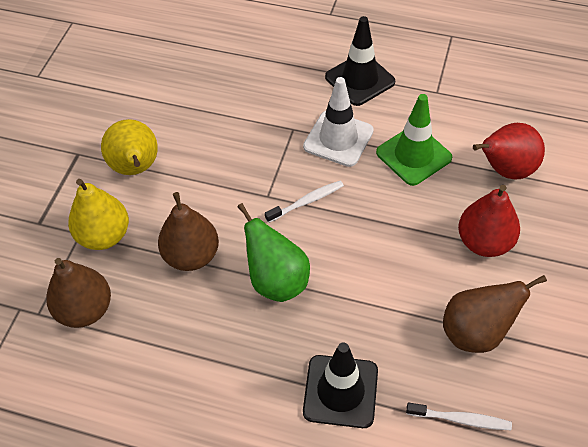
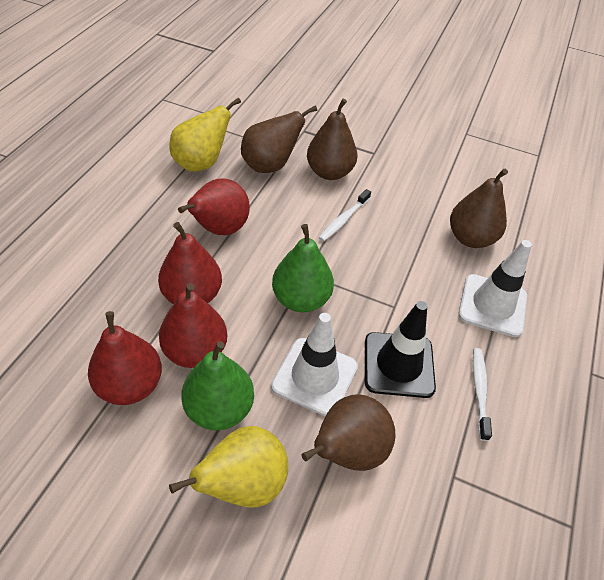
black traffic cone: 2 -> 1
brown pear: 3 -> 4
green pear: 1 -> 2
green traffic cone: 1 -> 0
red pear: 2 -> 4
white traffic cone: 1 -> 2

